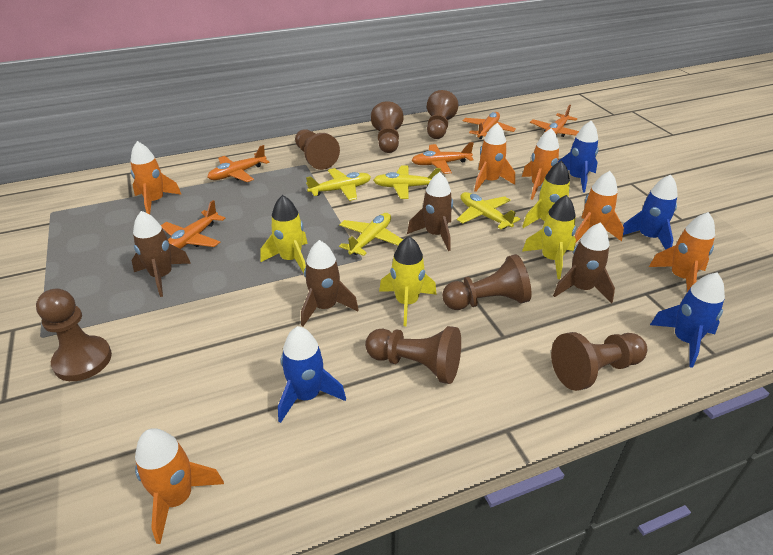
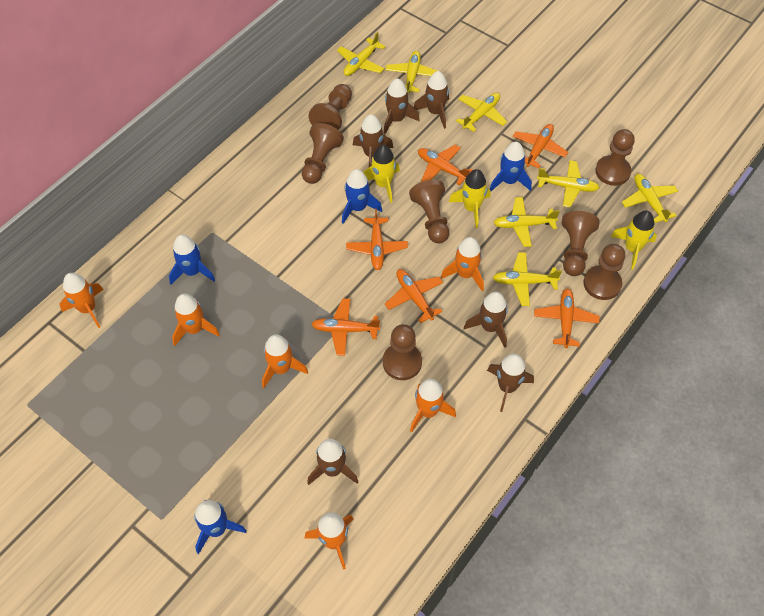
brown rocket: 4 -> 6
orange plane: 5 -> 6
yellow plane: 4 -> 7
yellow rocket: 4 -> 3

